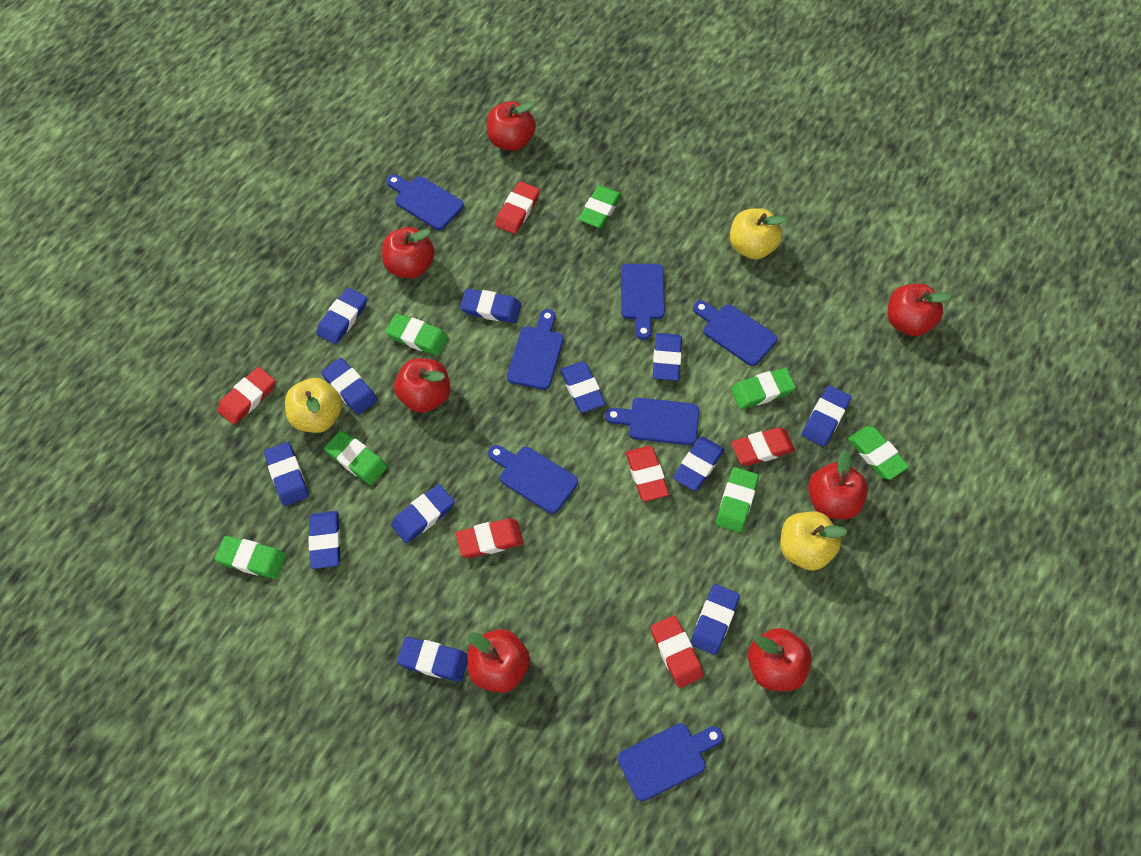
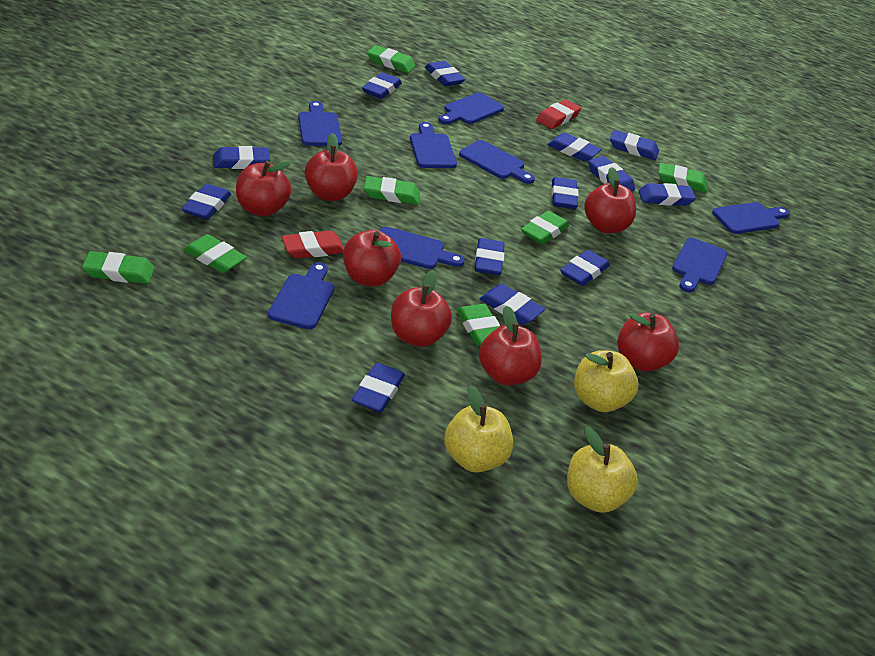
blue cutting board: 7 -> 8
blue eraser: 12 -> 13
red eraser: 6 -> 2

